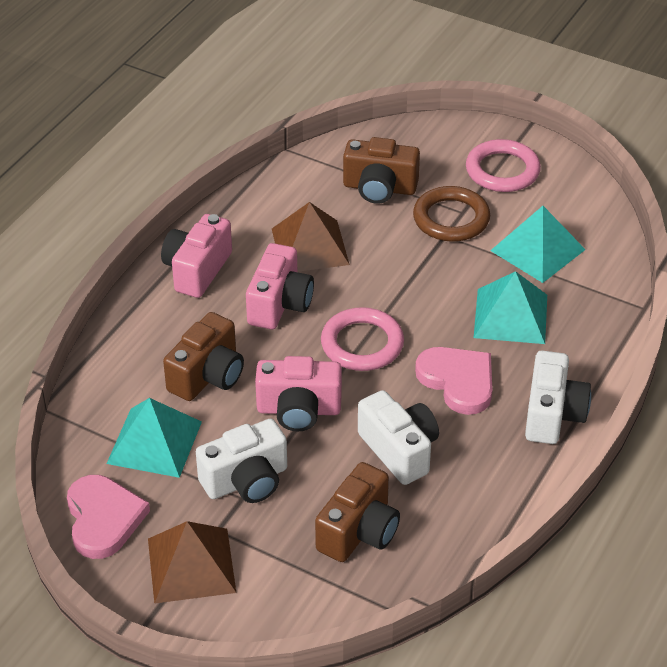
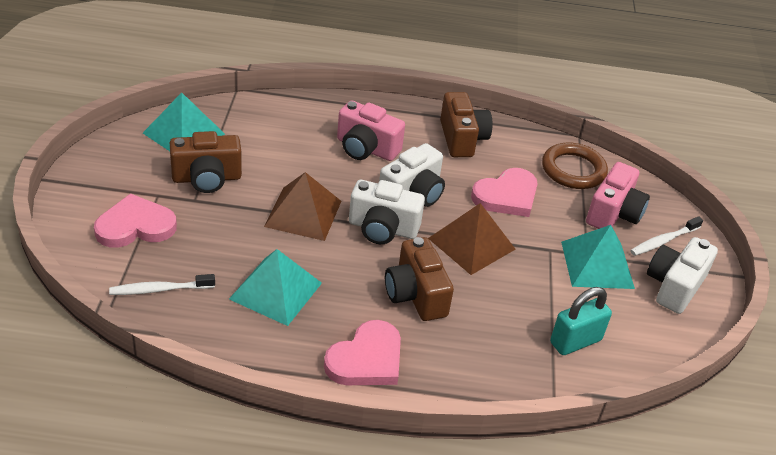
pink camera: 3 -> 2
pink heart: 2 -> 3
pink ring: 2 -> 0
turquoise padlock: 0 -> 1
white toothbrush: 0 -> 2

